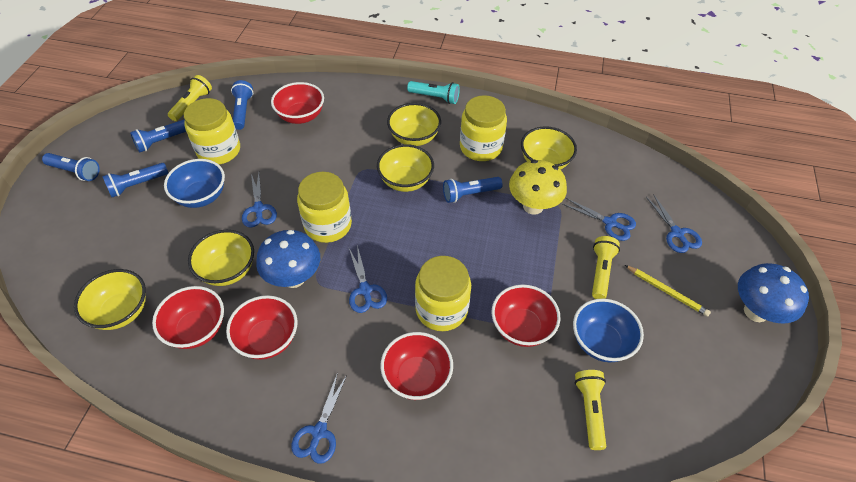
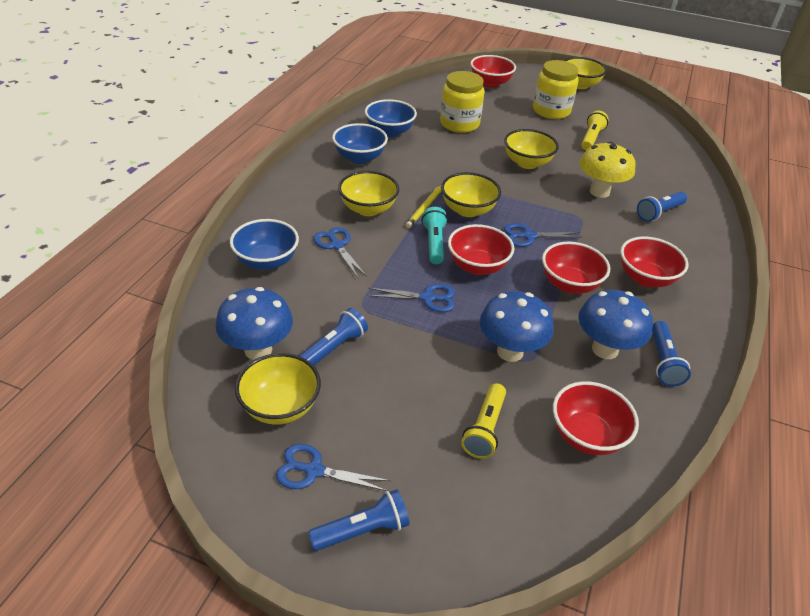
blue bowl: 2 -> 3
blue flashlight: 5 -> 4
blue mushroom: 2 -> 3
blue scissors: 5 -> 4
yellow flashlight: 3 -> 2
yellow jar: 4 -> 2

